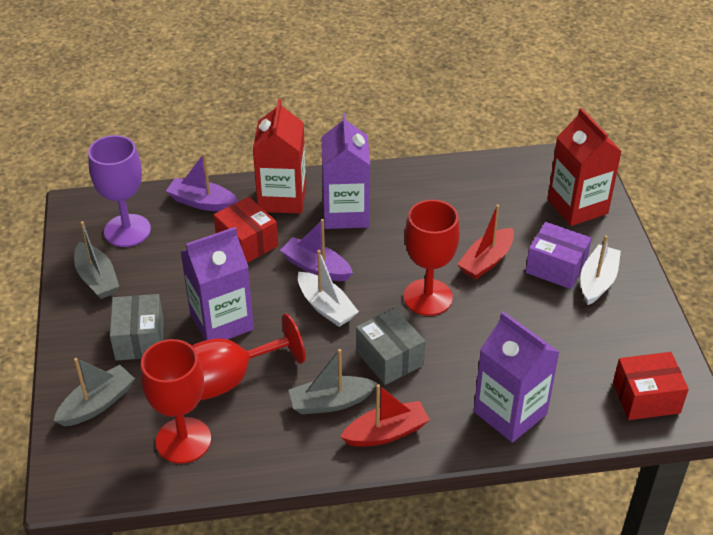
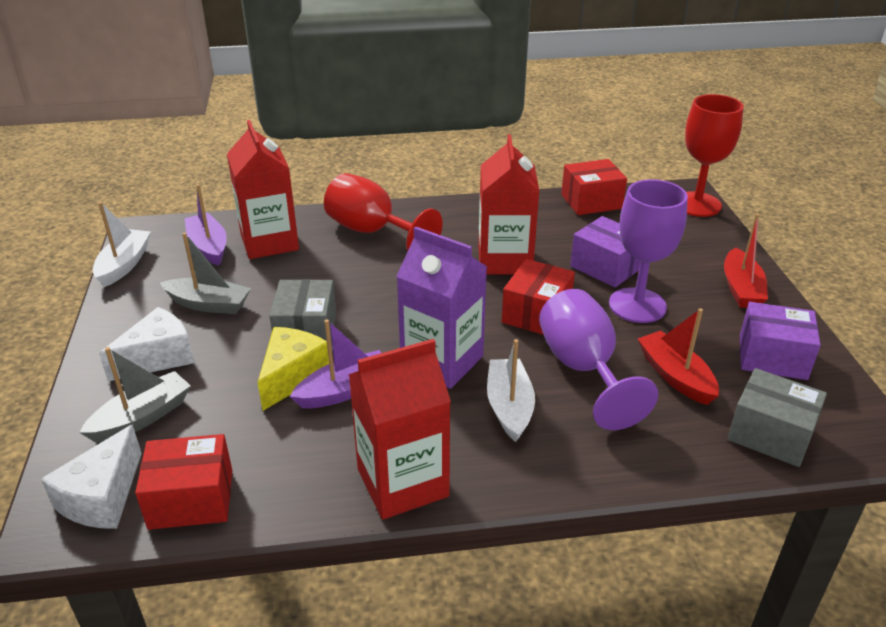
grey boat: 3 -> 2
purple box: 1 -> 2
purple carton: 3 -> 1
purple goblet: 1 -> 2
red box: 2 -> 3
red carton: 2 -> 3
red goblet: 3 -> 2
white cheese: 0 -> 2
yellow cheese: 0 -> 1

